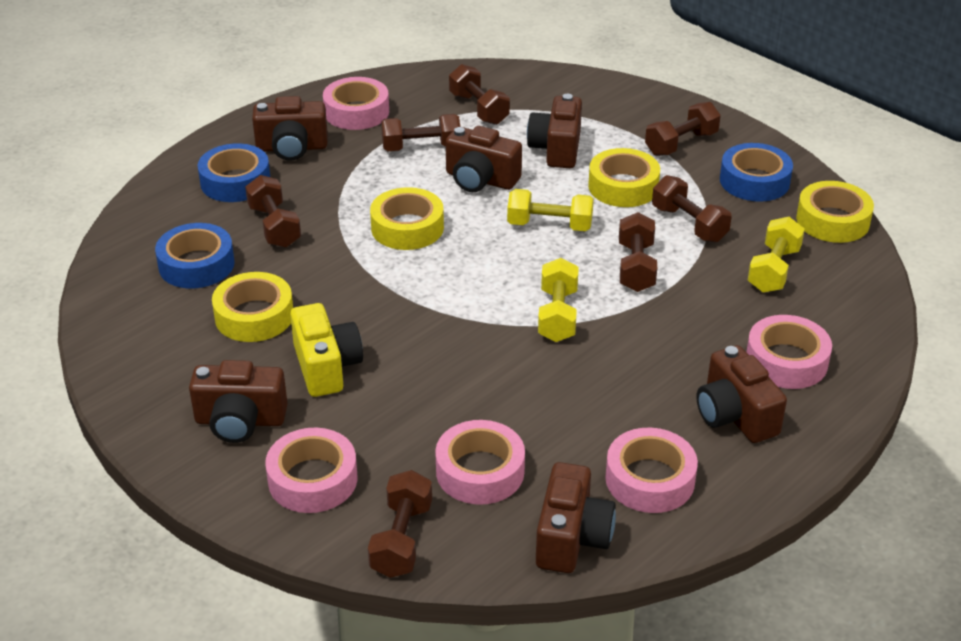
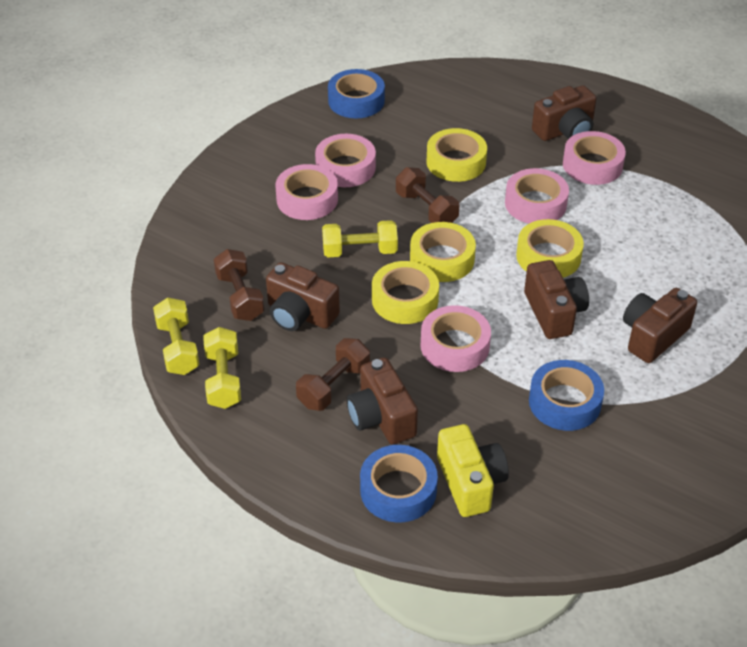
brown camera: 6 -> 5
brown dumbbell: 7 -> 3

